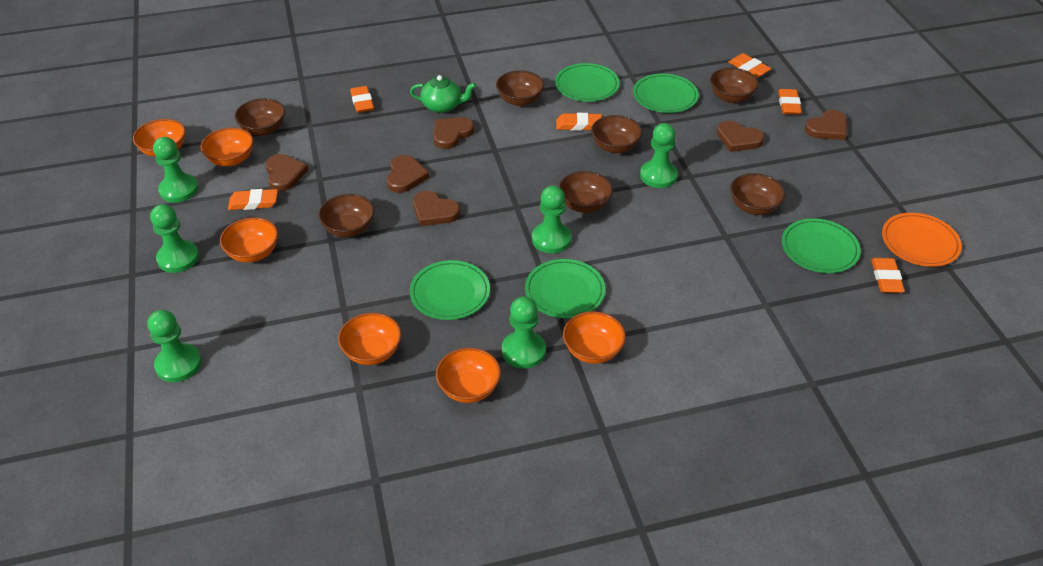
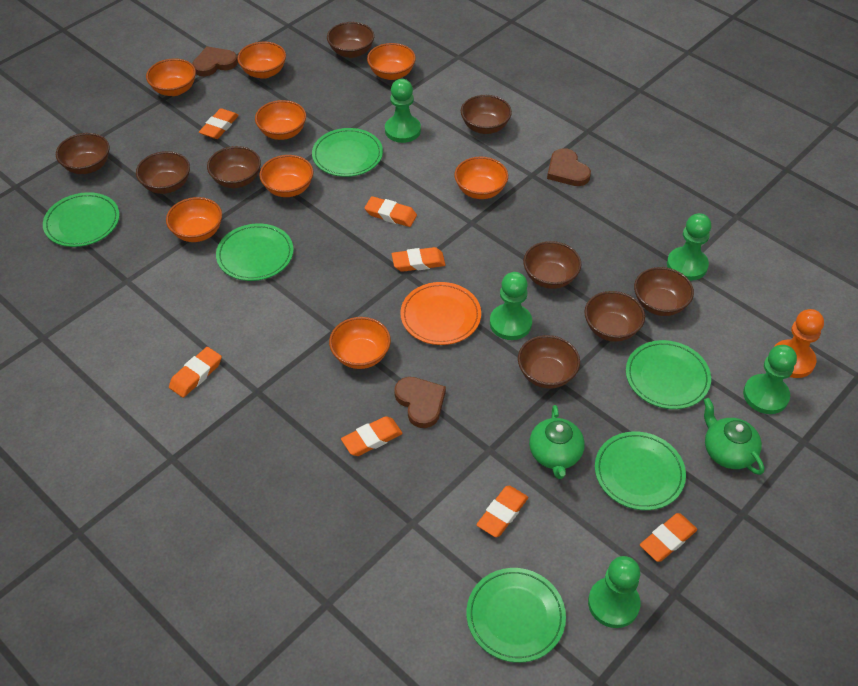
brown bowl: 7 -> 9
brown heart: 6 -> 3
green pawn: 6 -> 5
green plate: 5 -> 6
green teapot: 1 -> 2
orange bowl: 6 -> 8
orange eraser: 6 -> 7
orange pawn: 0 -> 1

